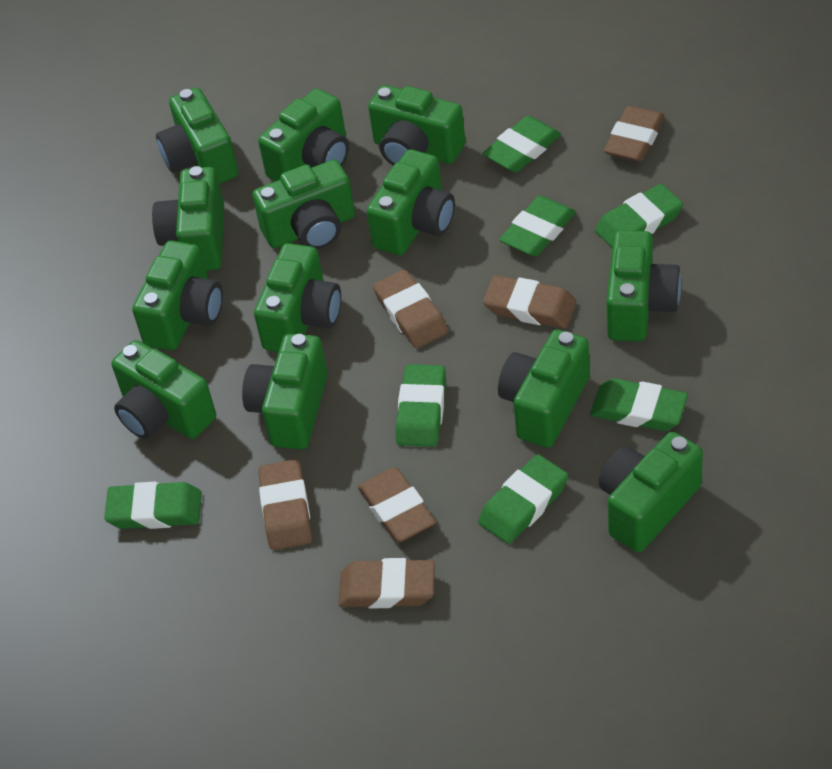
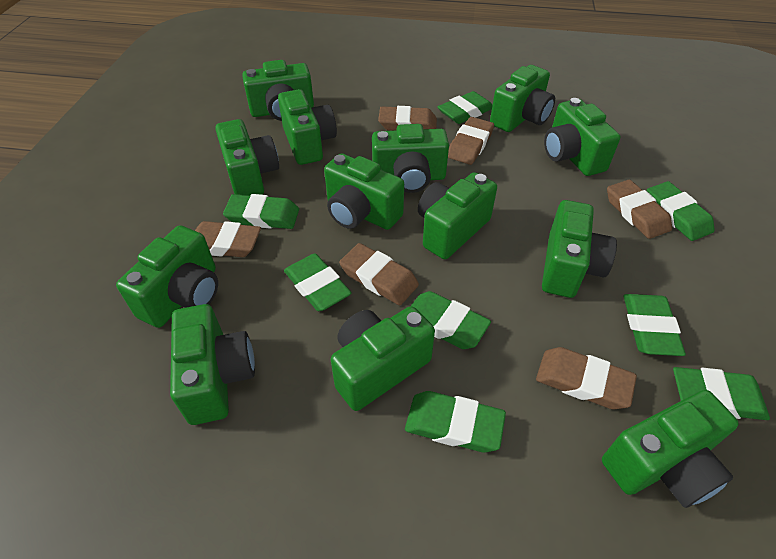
green eraser: 7 -> 8

